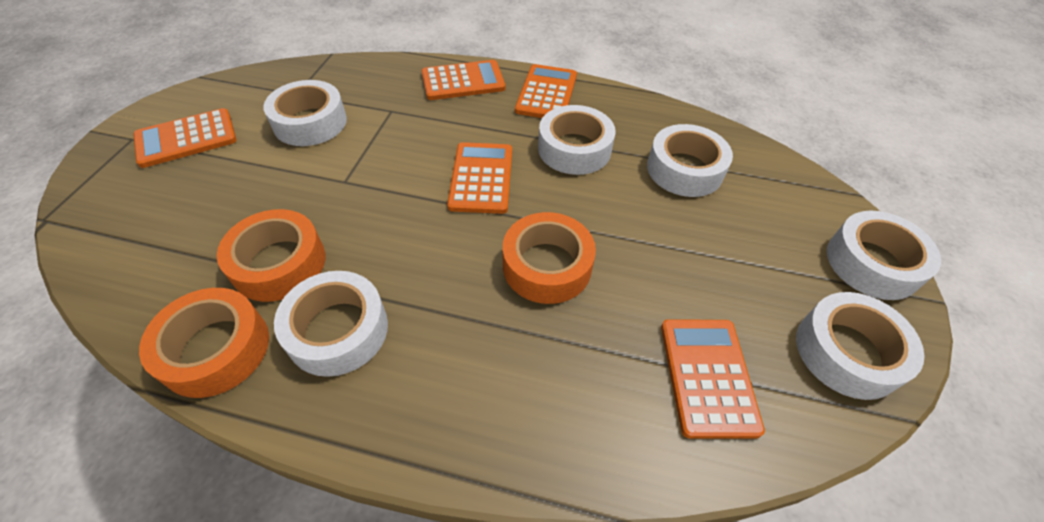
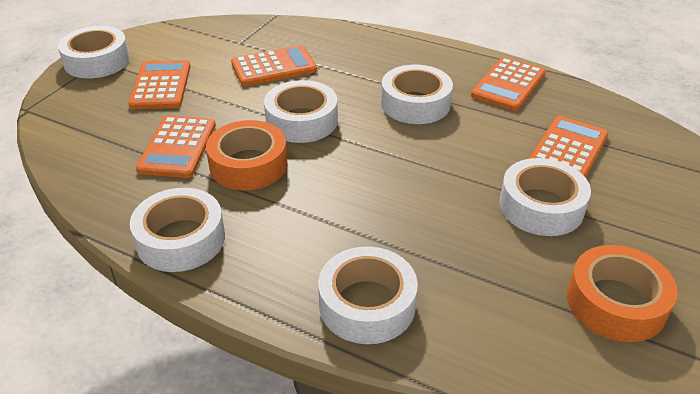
orange tape: 3 -> 2

